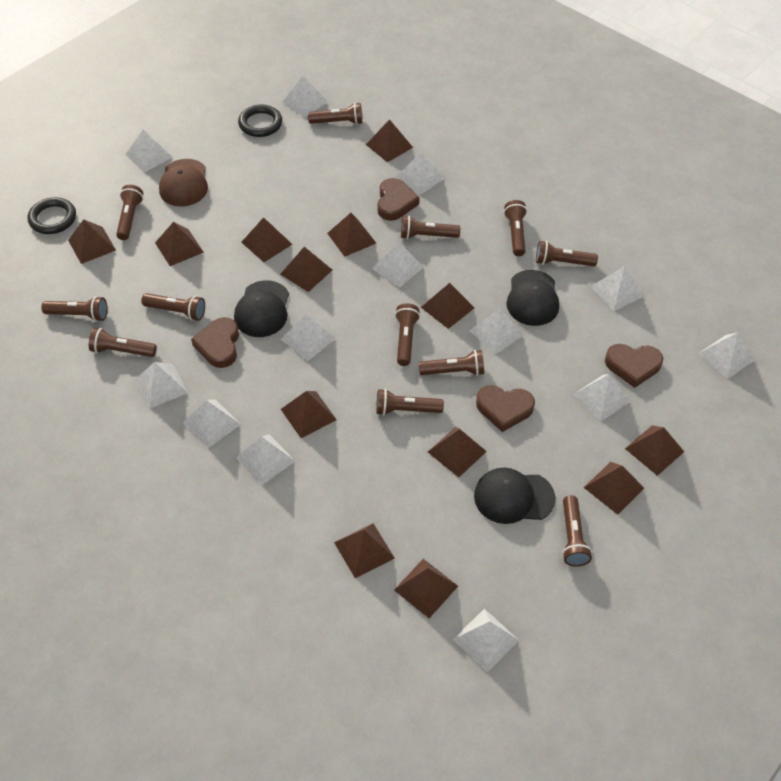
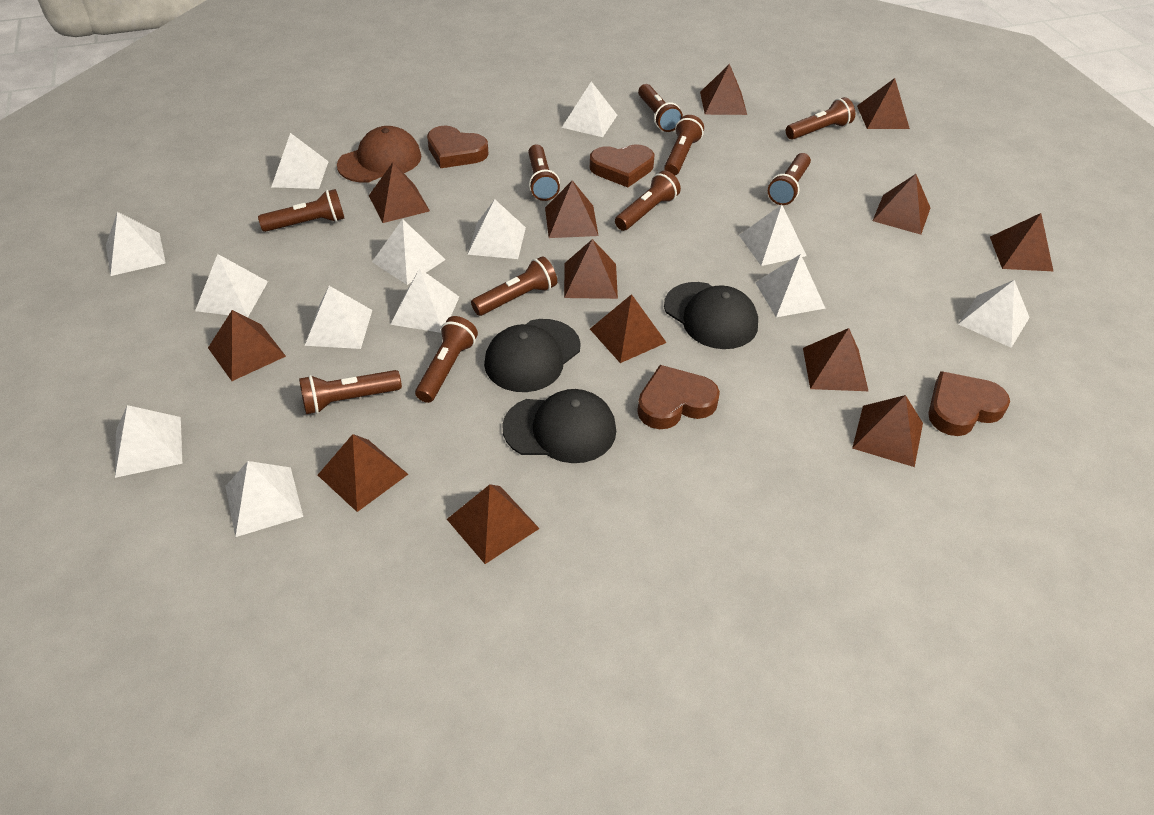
black ring: 2 -> 0
brown flashlight: 12 -> 10

